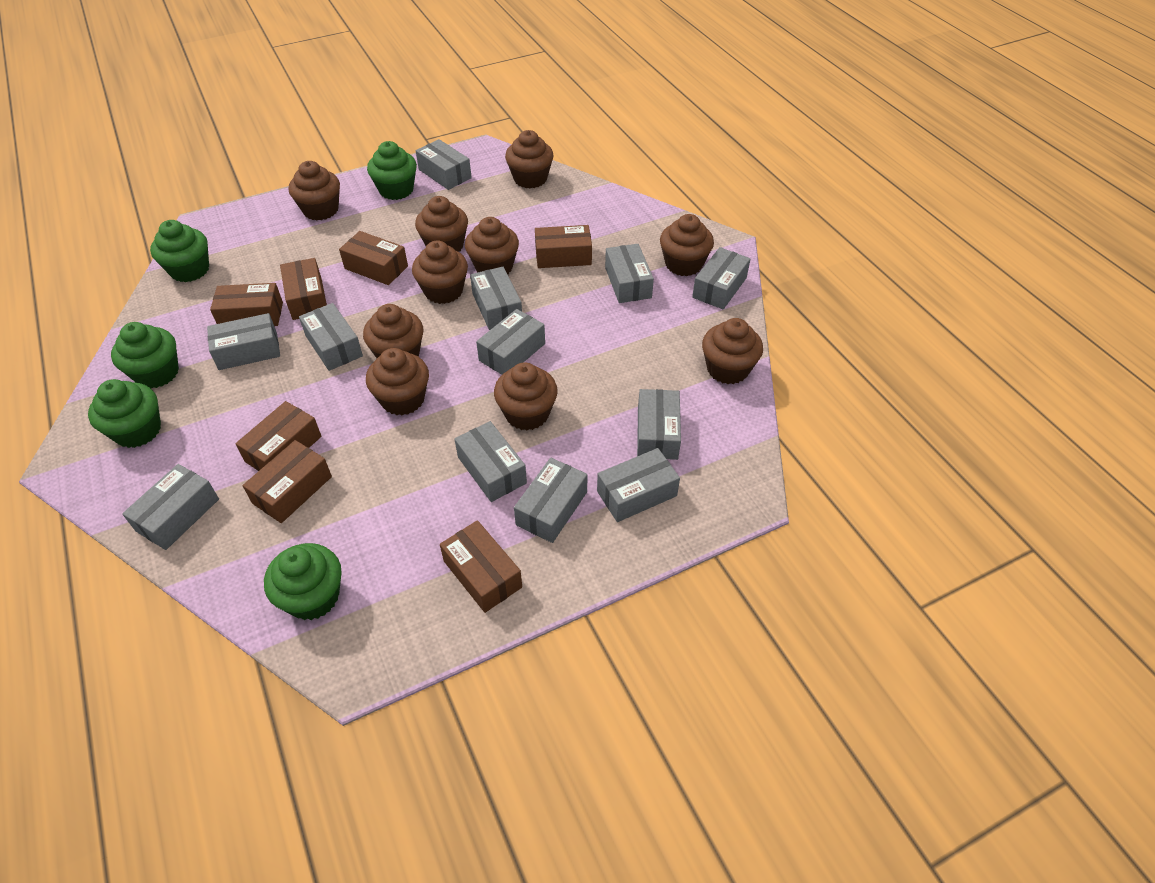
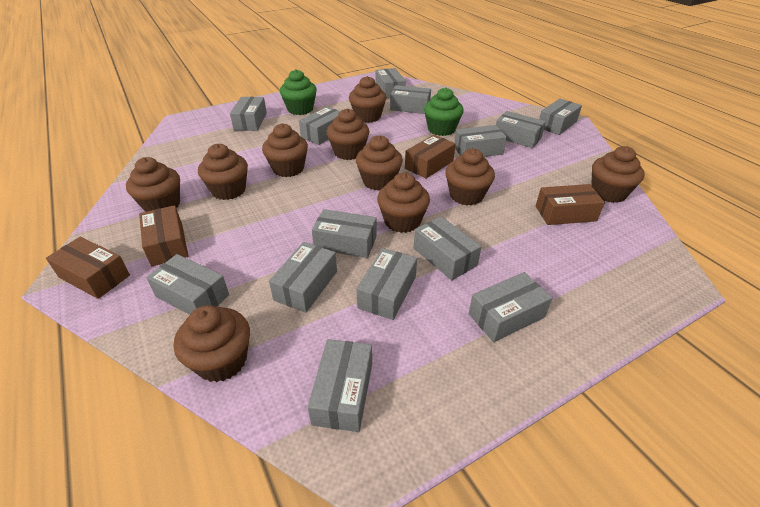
brown box: 7 -> 4
green cupcake: 5 -> 2
grey box: 12 -> 14

